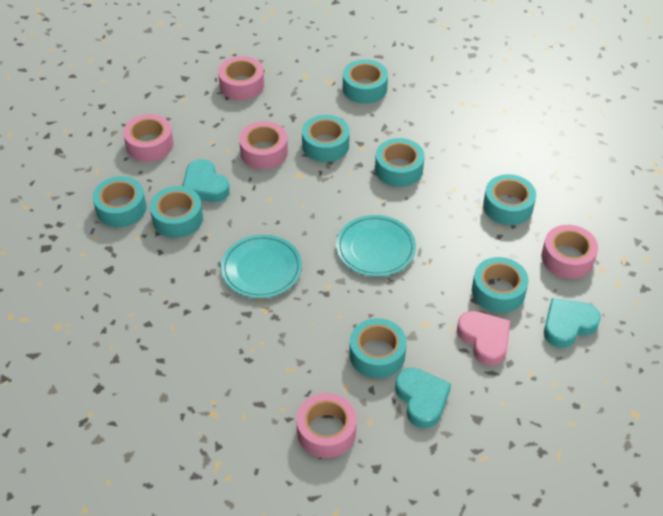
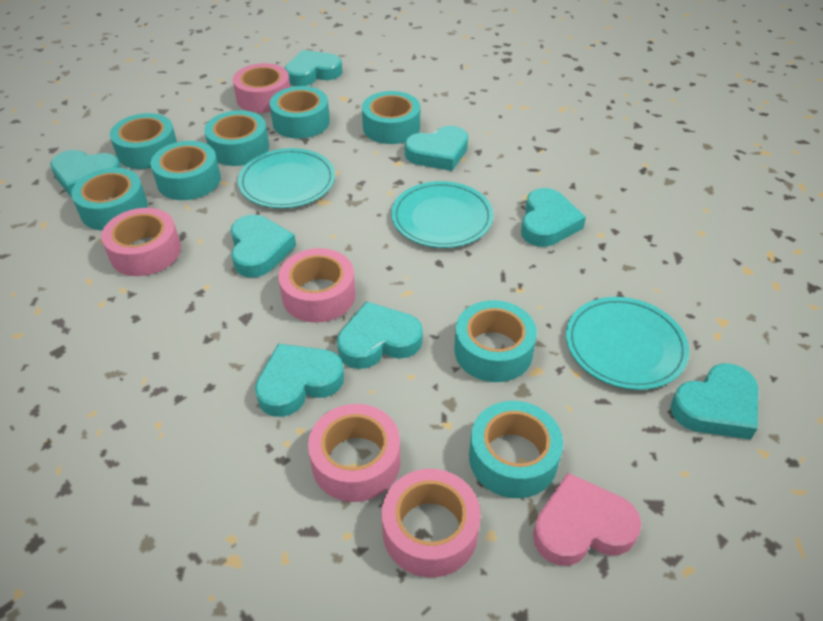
turquoise heart: 3 -> 8
turquoise plate: 2 -> 3

